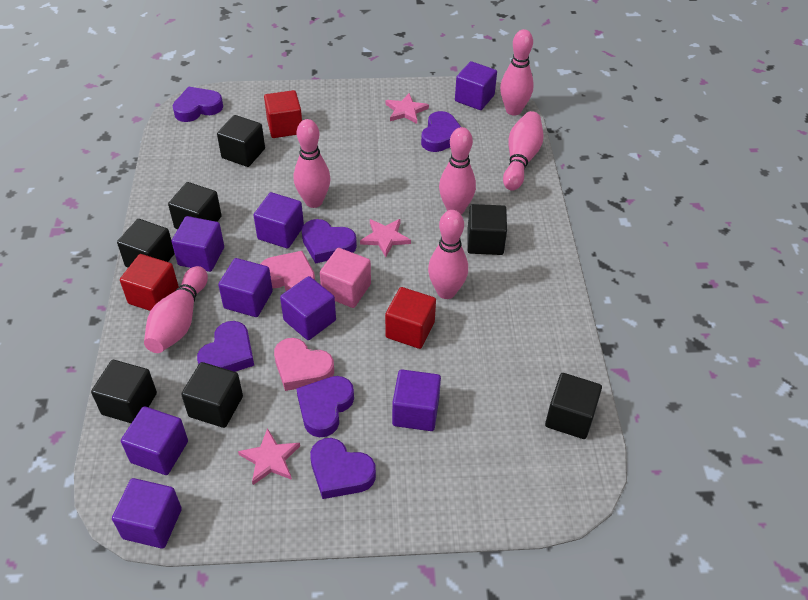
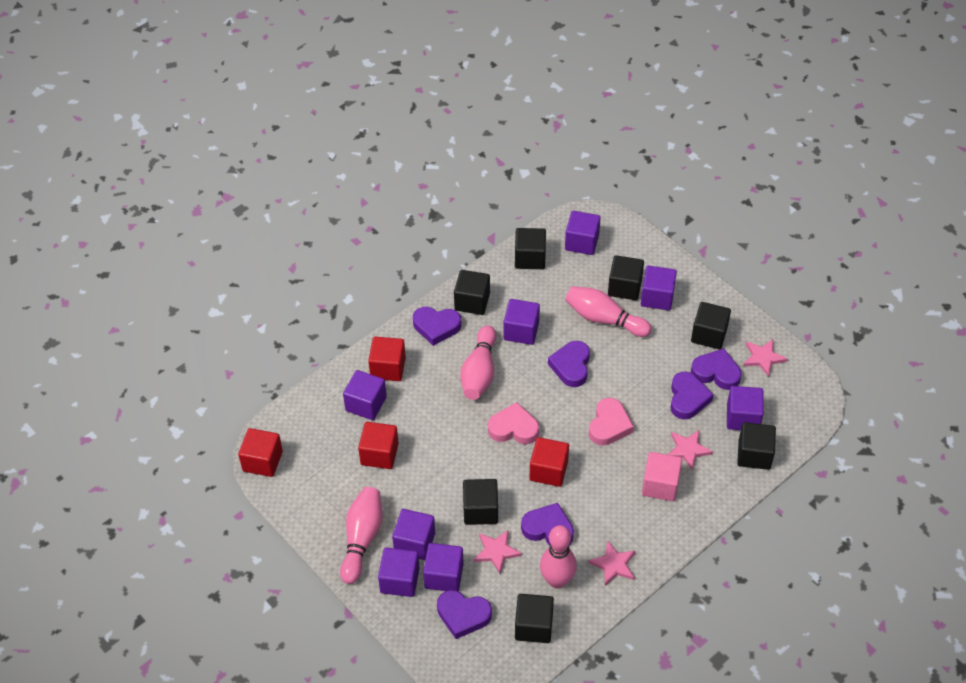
pink bowling pin: 6 -> 4
pink star: 3 -> 4
red cube: 3 -> 4

